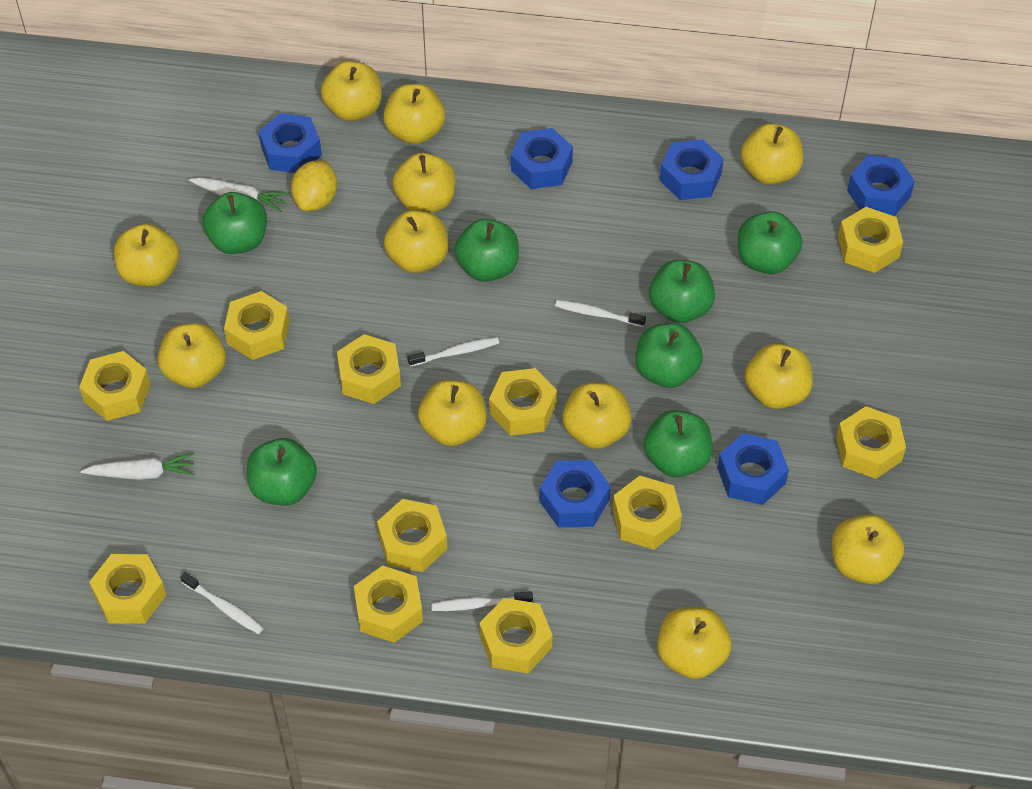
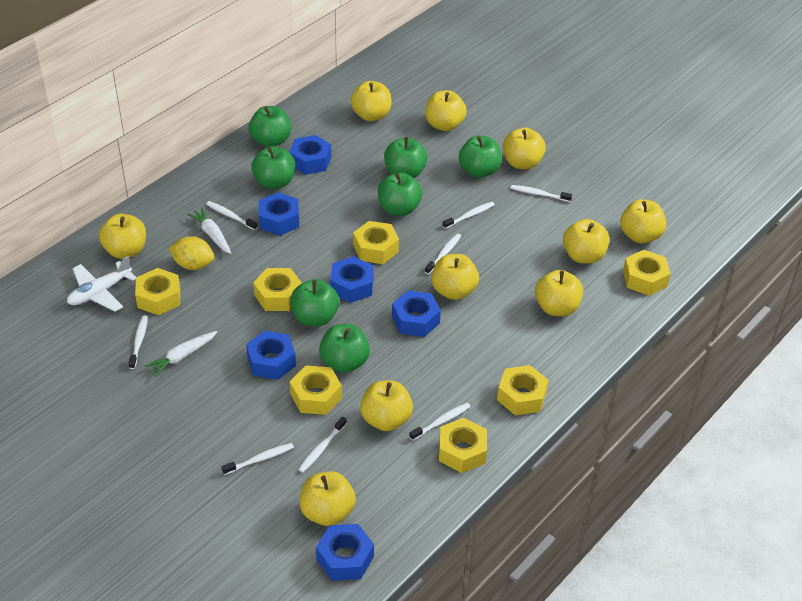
white plane: 0 -> 1
white toothbrush: 4 -> 8
yellow apple: 12 -> 10
yellow nut: 11 -> 7

